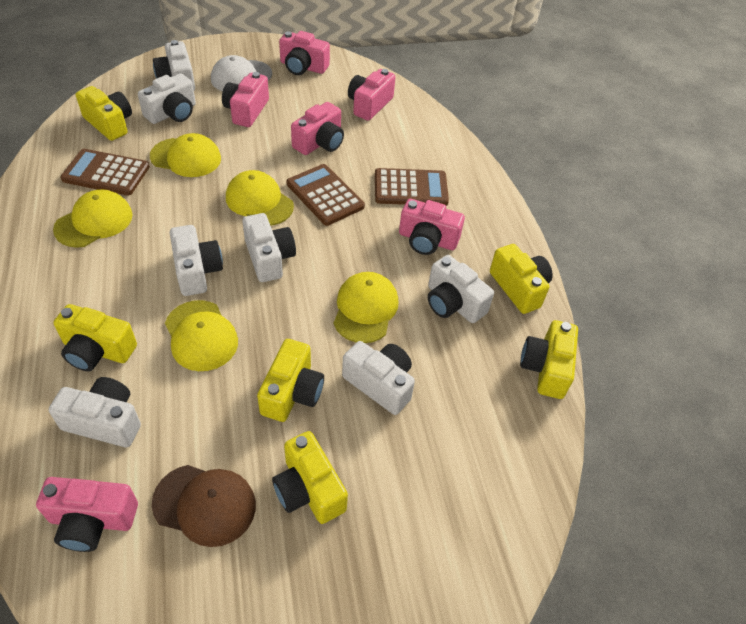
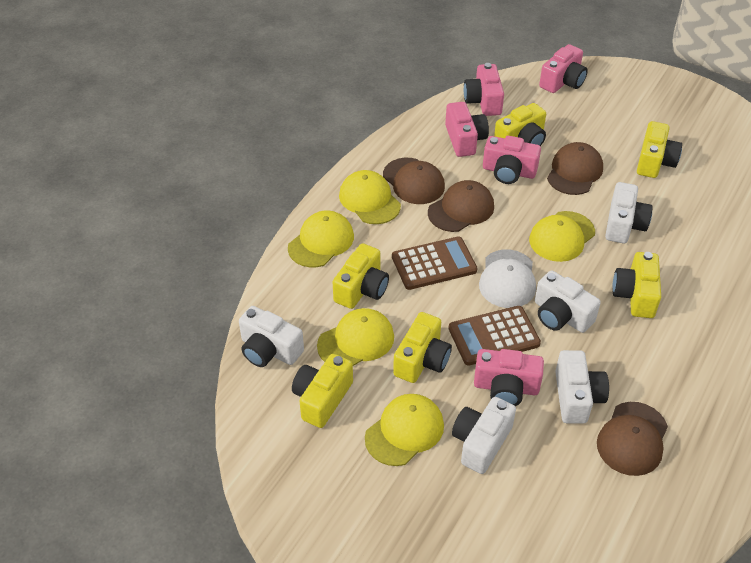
brown calculator: 3 -> 2
brown cap: 1 -> 4
pink camera: 6 -> 5
white camera: 7 -> 5

